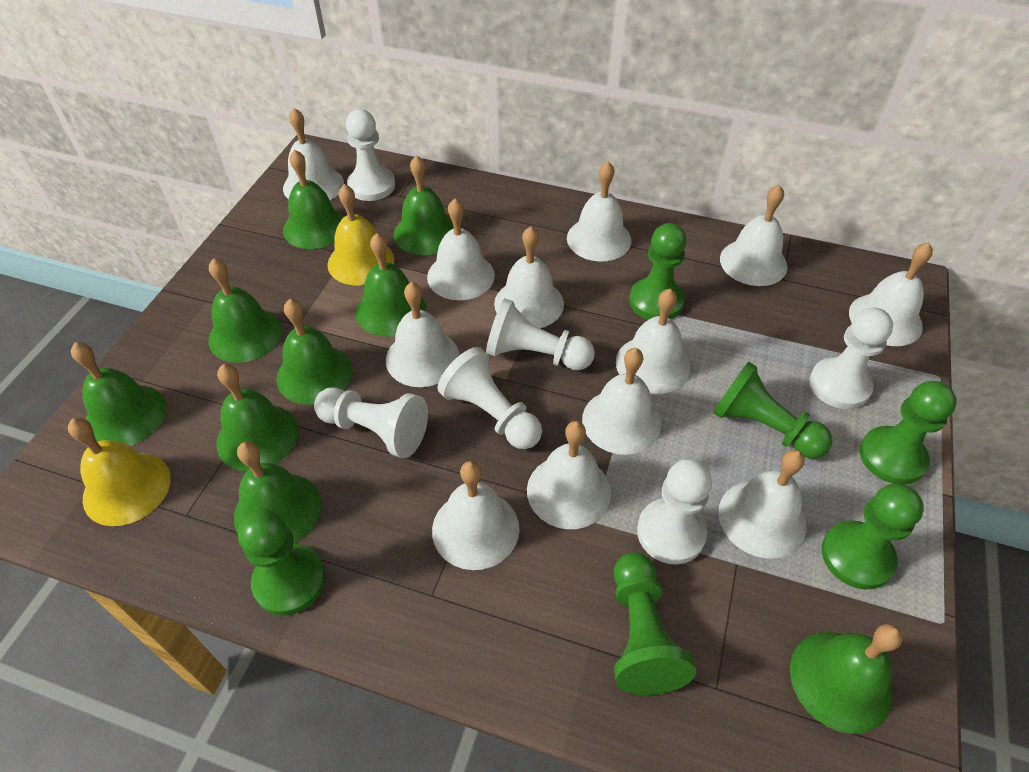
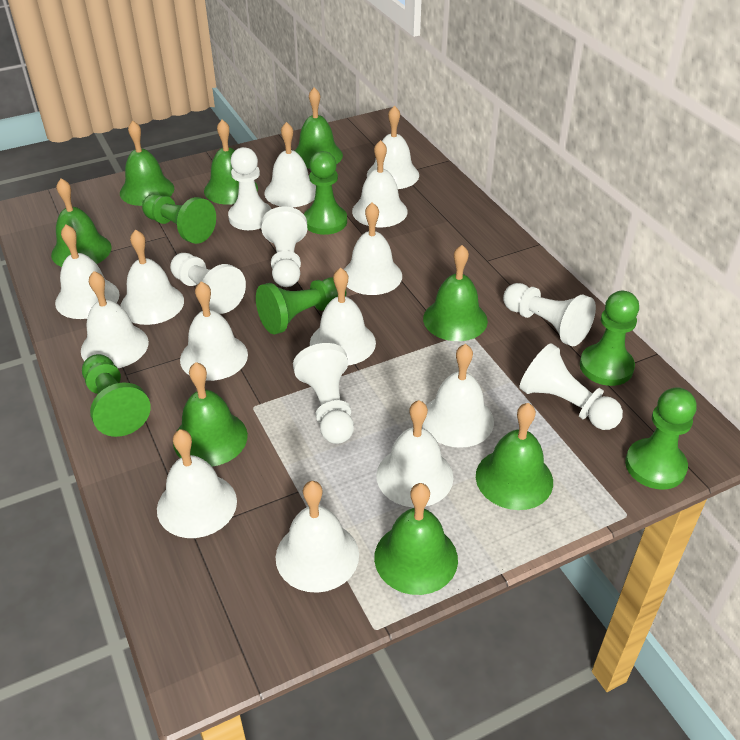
green bell: 9 -> 8
white bell: 12 -> 13
yellow bell: 2 -> 0

